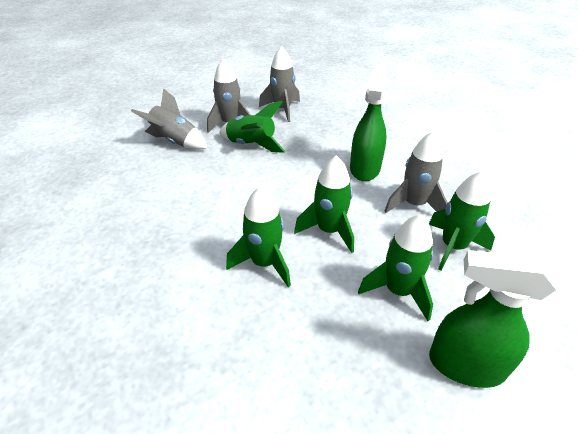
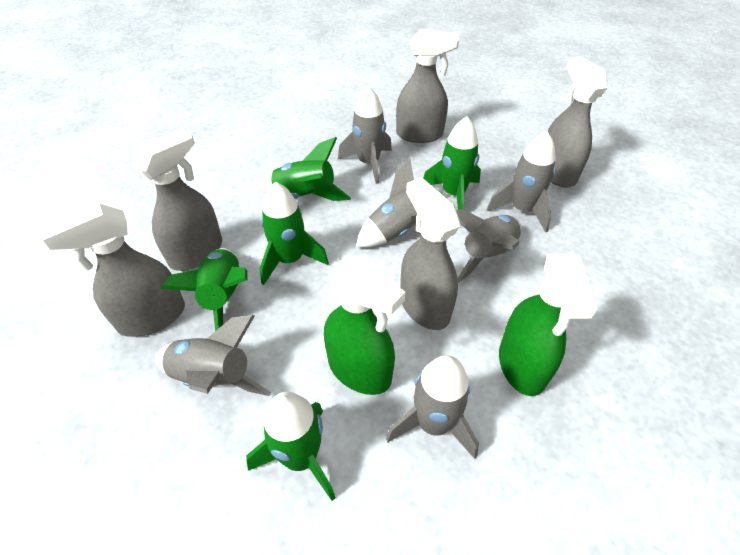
grey rocket: 4 -> 6
grey spray bottle: 0 -> 5

